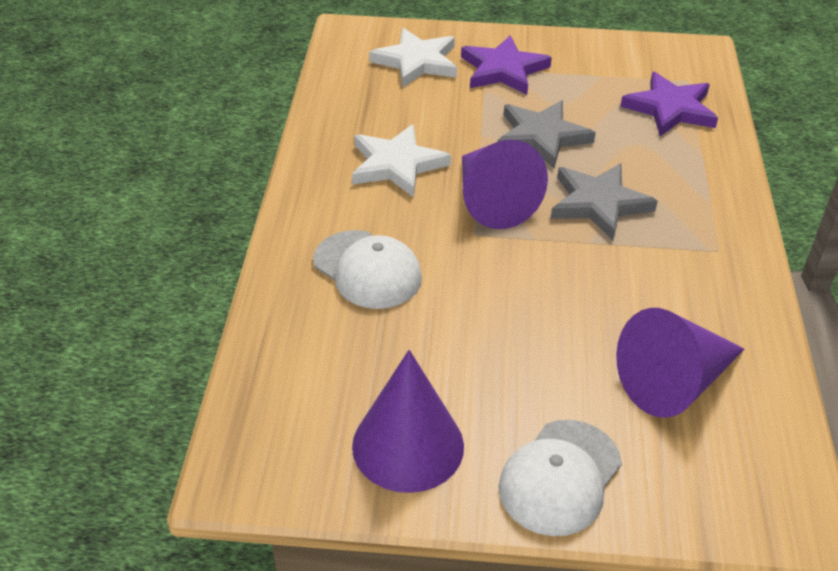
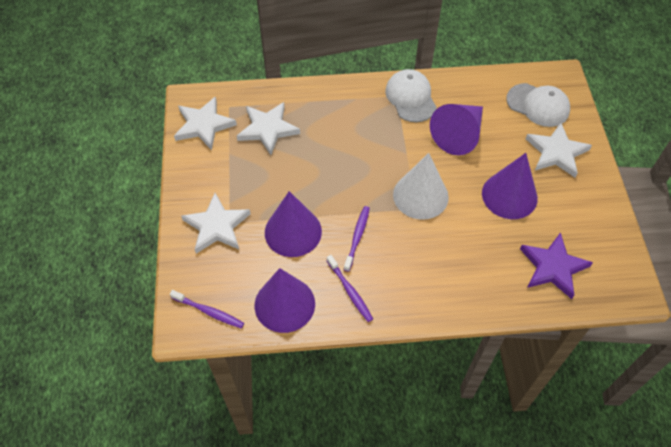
grey star: 2 -> 0
purple cone: 3 -> 4
purple star: 2 -> 1
purple toothbrush: 0 -> 3
white cone: 0 -> 1
white star: 2 -> 4

